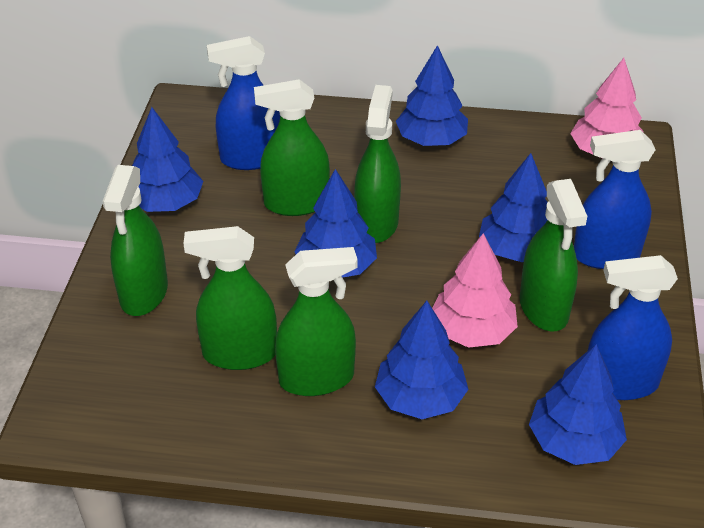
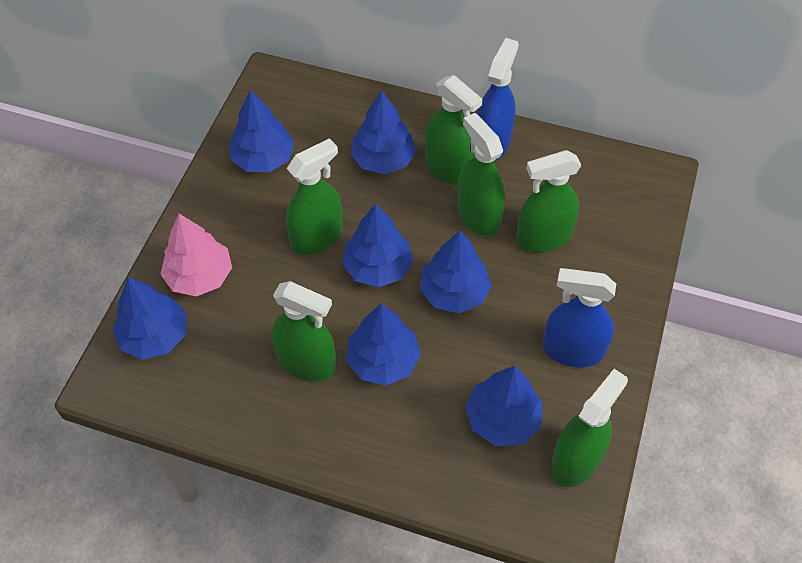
blue spray bottle: 3 -> 2
blue tree: 6 -> 7
pink tree: 2 -> 1

